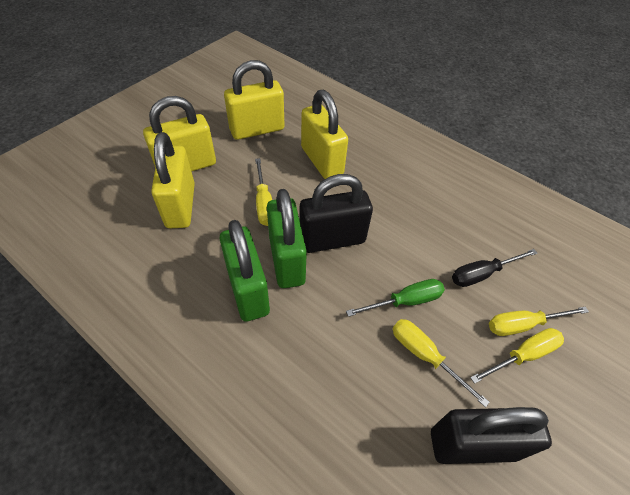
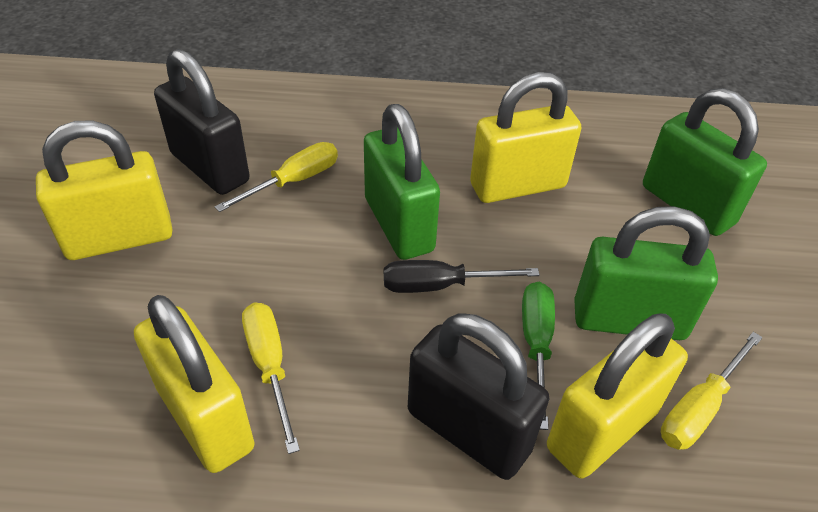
green padlock: 2 -> 3
yellow screwdriver: 4 -> 3

